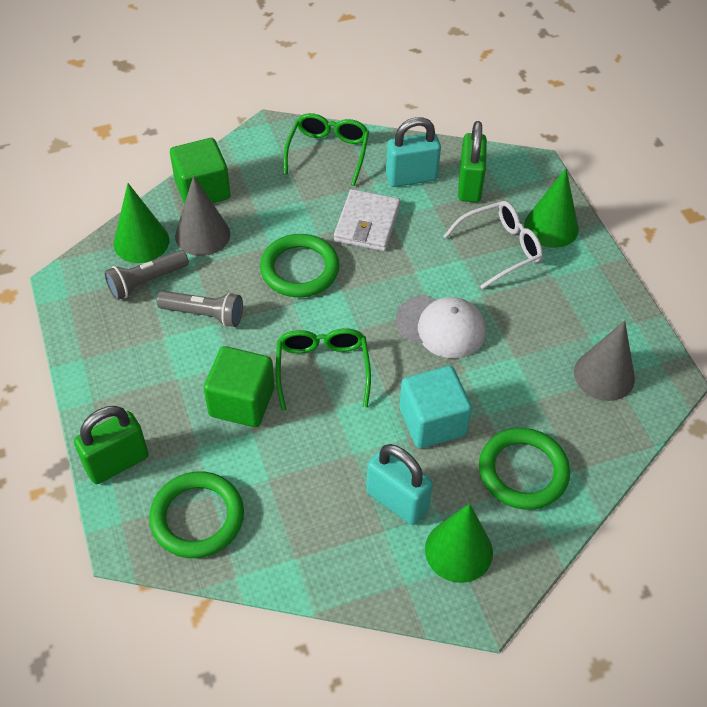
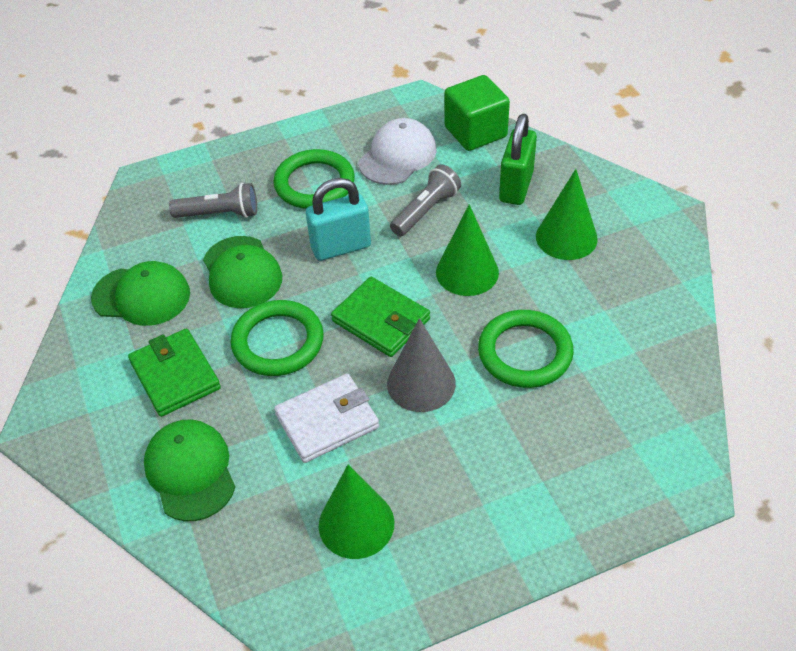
green cap: 0 -> 3
green cube: 2 -> 1
green glasses: 2 -> 0
green padlock: 2 -> 1
green wallet: 0 -> 2
grey cone: 2 -> 1
turquoise cube: 1 -> 0
turquoise padlock: 2 -> 1
white glasses: 1 -> 0

